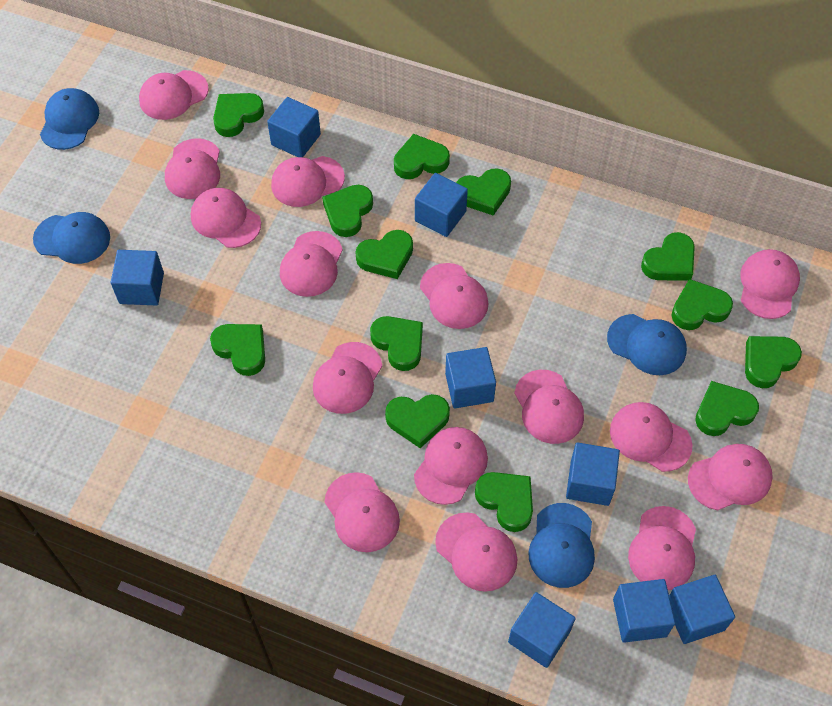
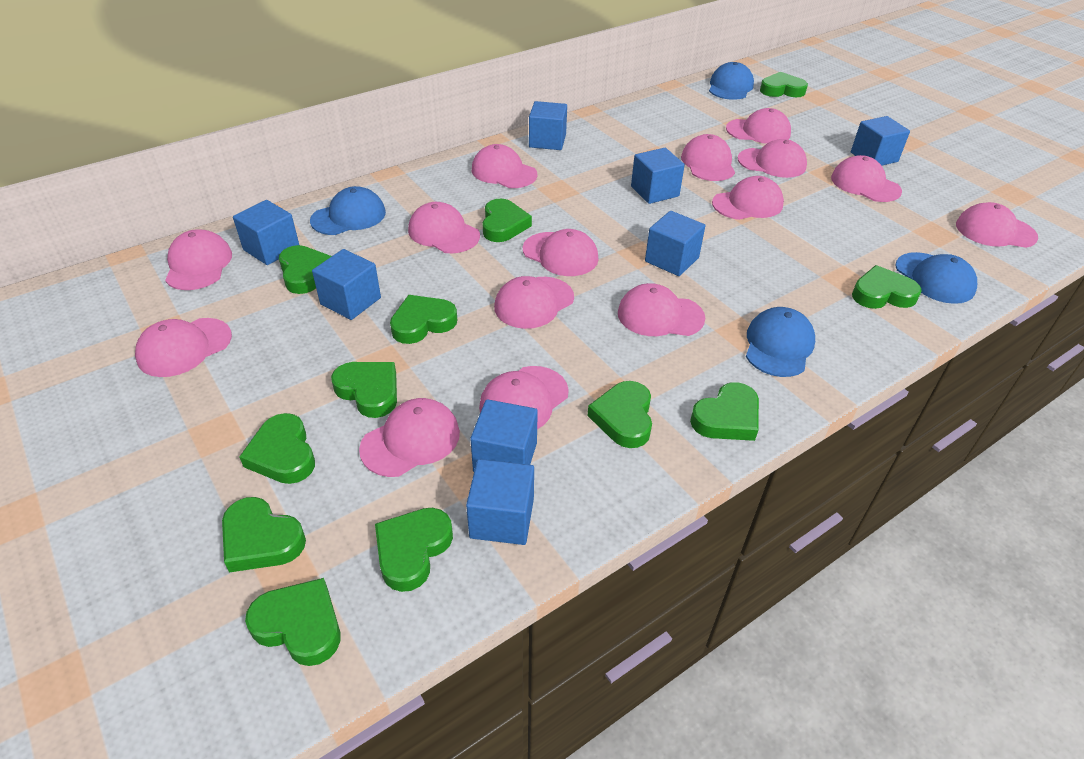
green heart: 13 -> 12

